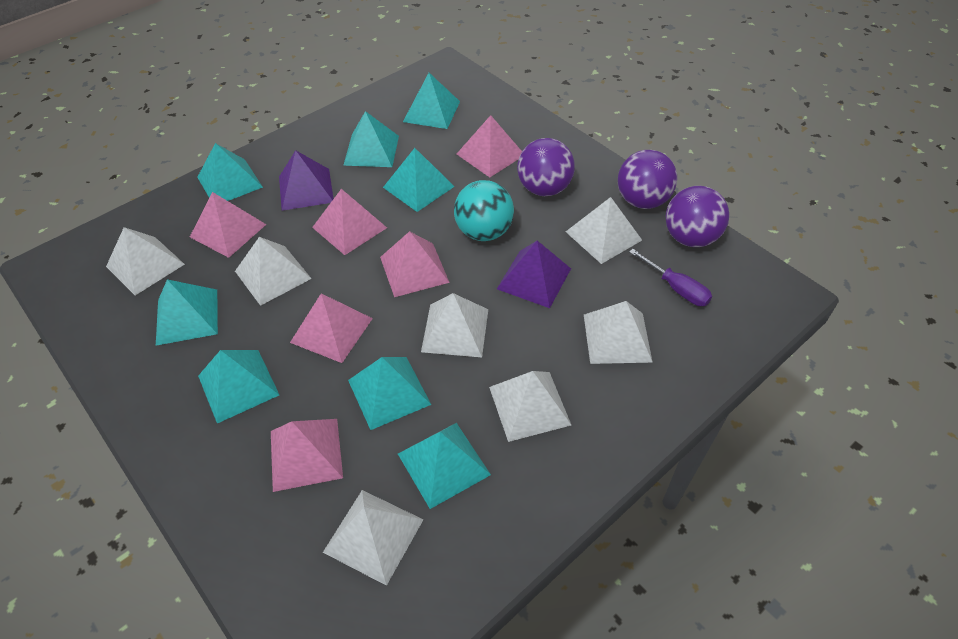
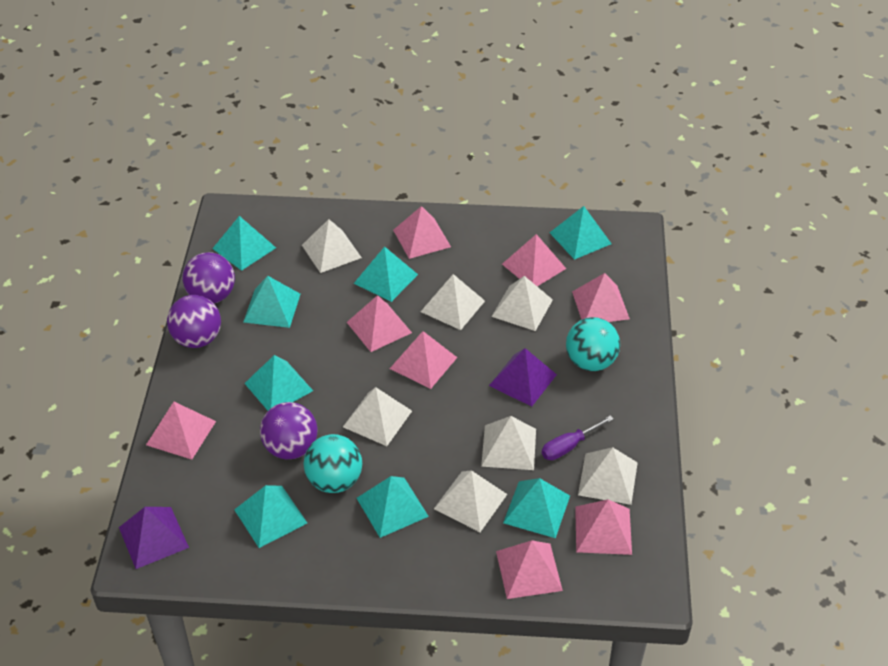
pink pyramid: 6 -> 8
turquoise ball: 1 -> 2

